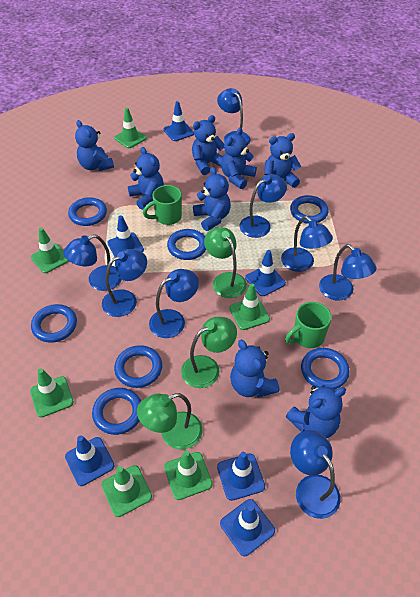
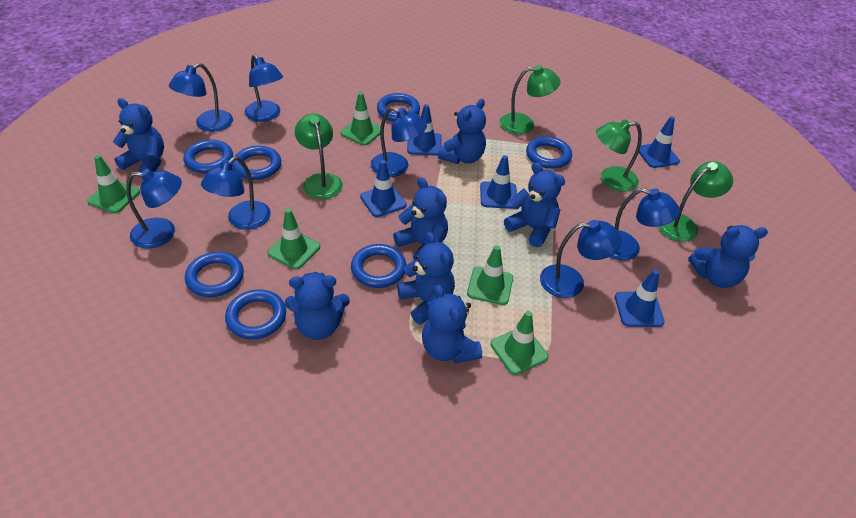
blue lamp: 8 -> 7
blue traffic cone: 6 -> 5
green lamp: 3 -> 4
green mug: 2 -> 0
green traffic cone: 6 -> 5

